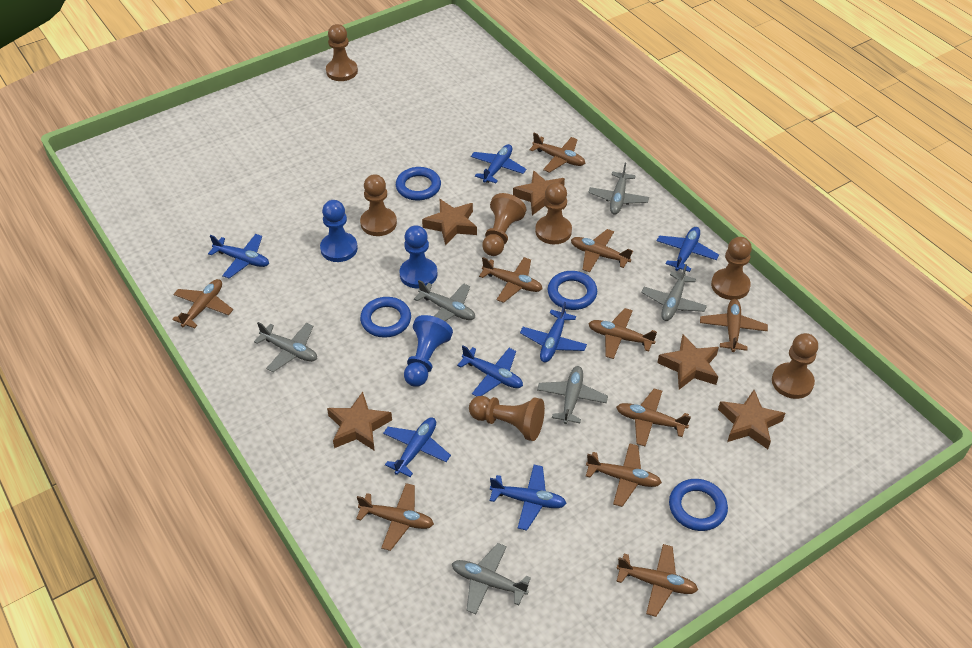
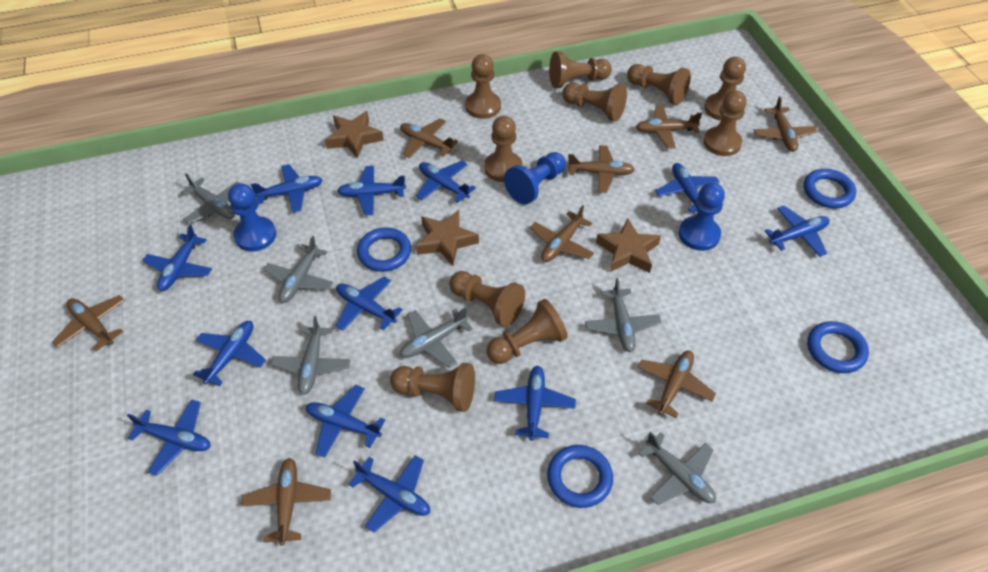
blue plane: 7 -> 12
brown pawn: 7 -> 10
brown plane: 10 -> 8
brown star: 5 -> 3

